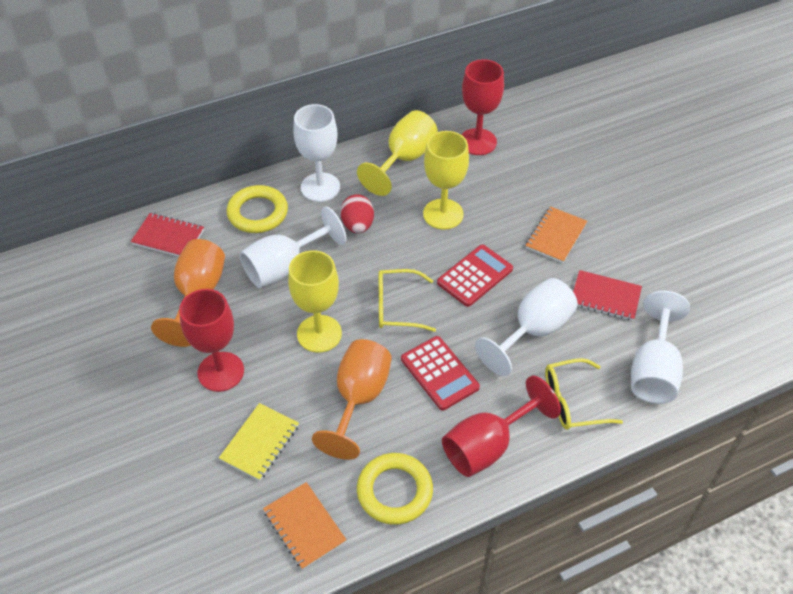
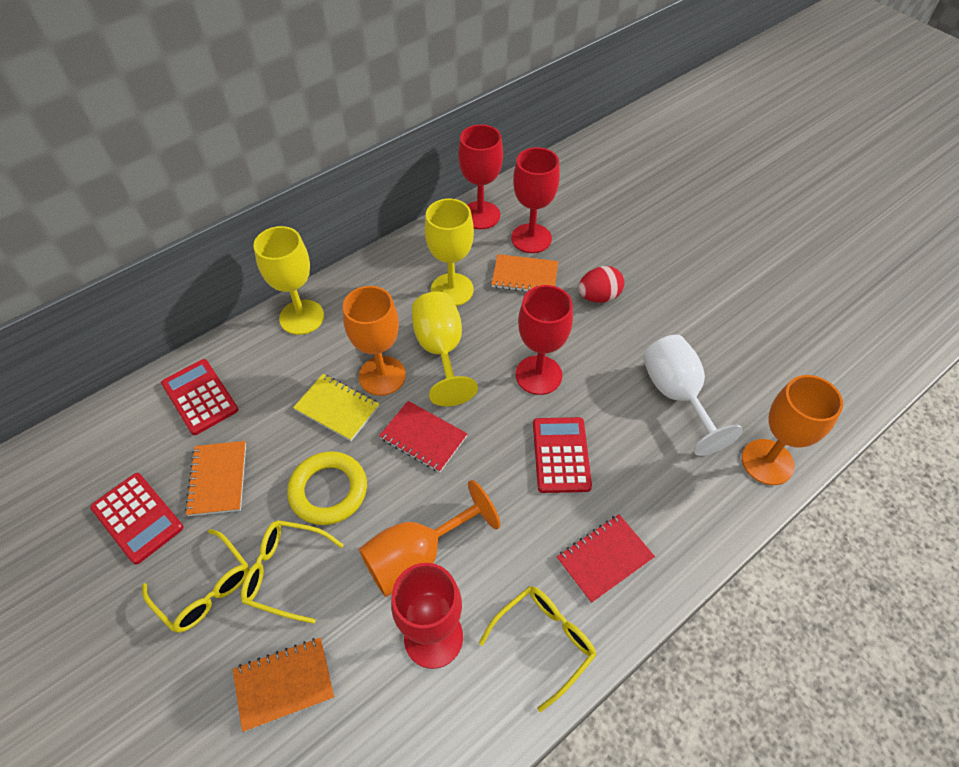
orange goblet: 2 -> 3
orange notebook: 2 -> 3
red calculator: 2 -> 3
red goblet: 3 -> 4
white goblet: 4 -> 1
yellow glasses: 2 -> 3
yellow ring: 2 -> 1

